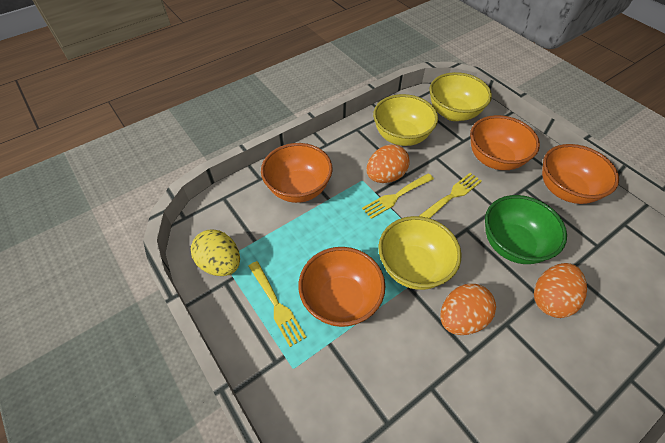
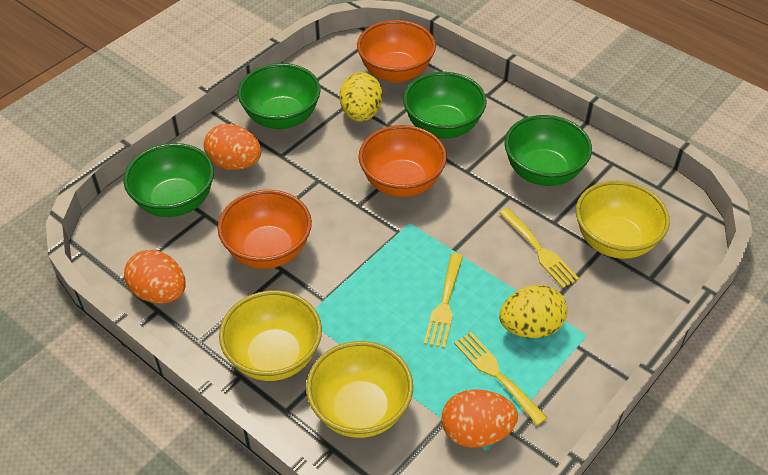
green bowl: 1 -> 4
orange bowl: 4 -> 3
yellow egg: 1 -> 2

